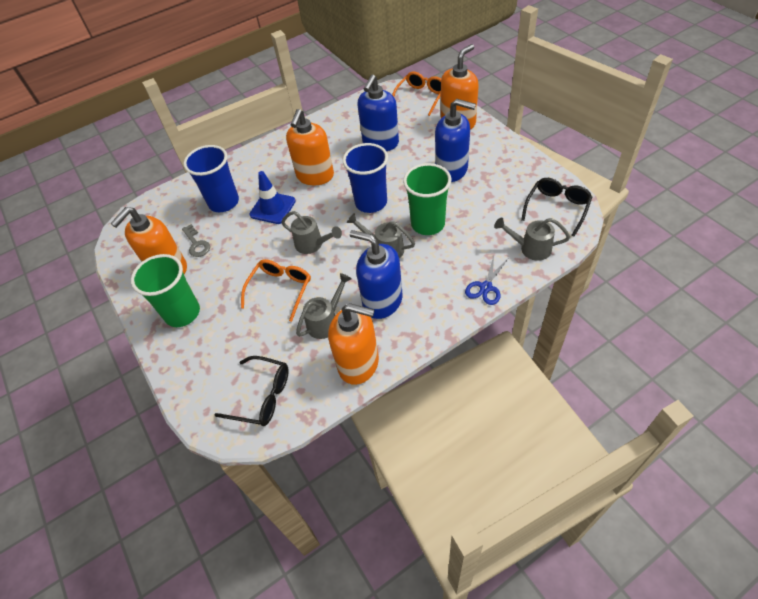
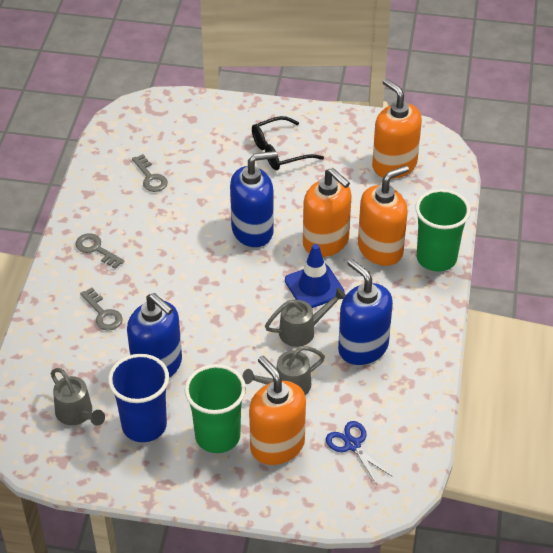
black glasses: 2 -> 1
blue cup: 2 -> 1
grey key: 1 -> 3
grey watering can: 4 -> 3
orange glasses: 2 -> 0

